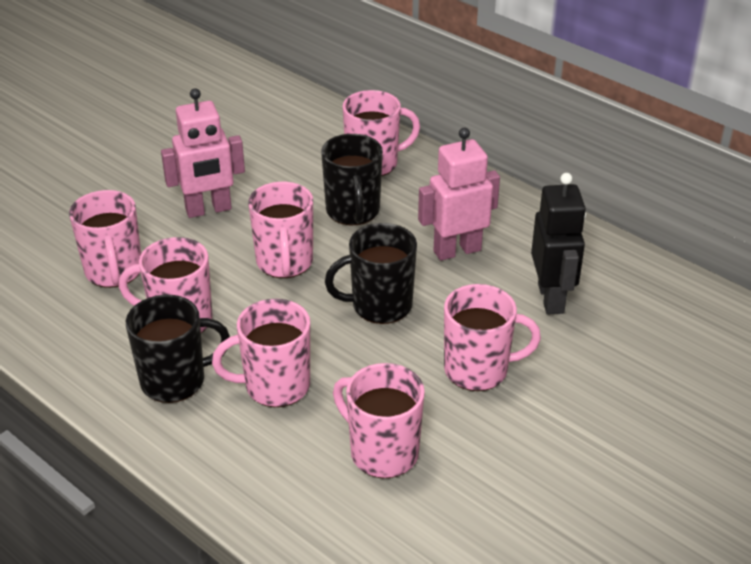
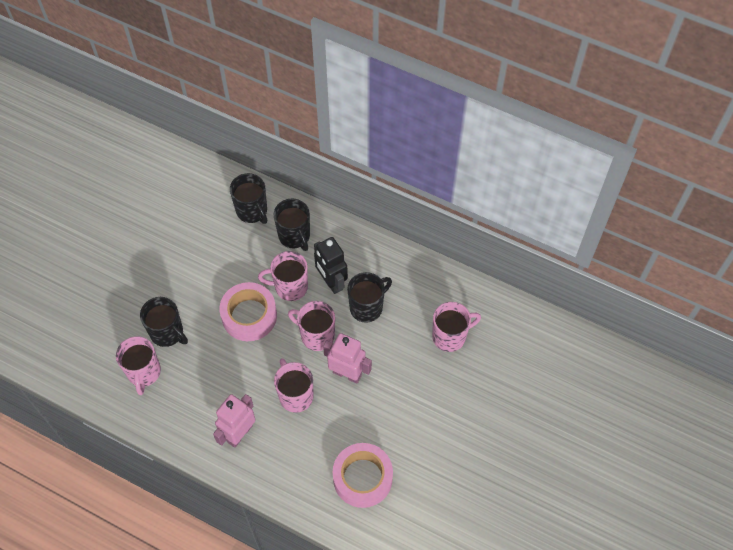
black mug: 3 -> 4
pink mug: 7 -> 5
pink tape: 0 -> 2

